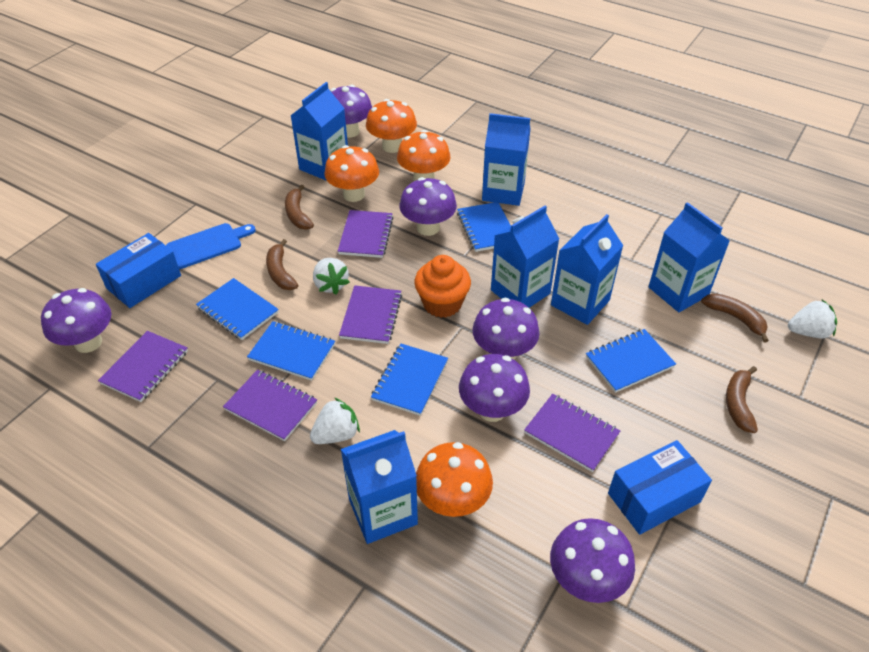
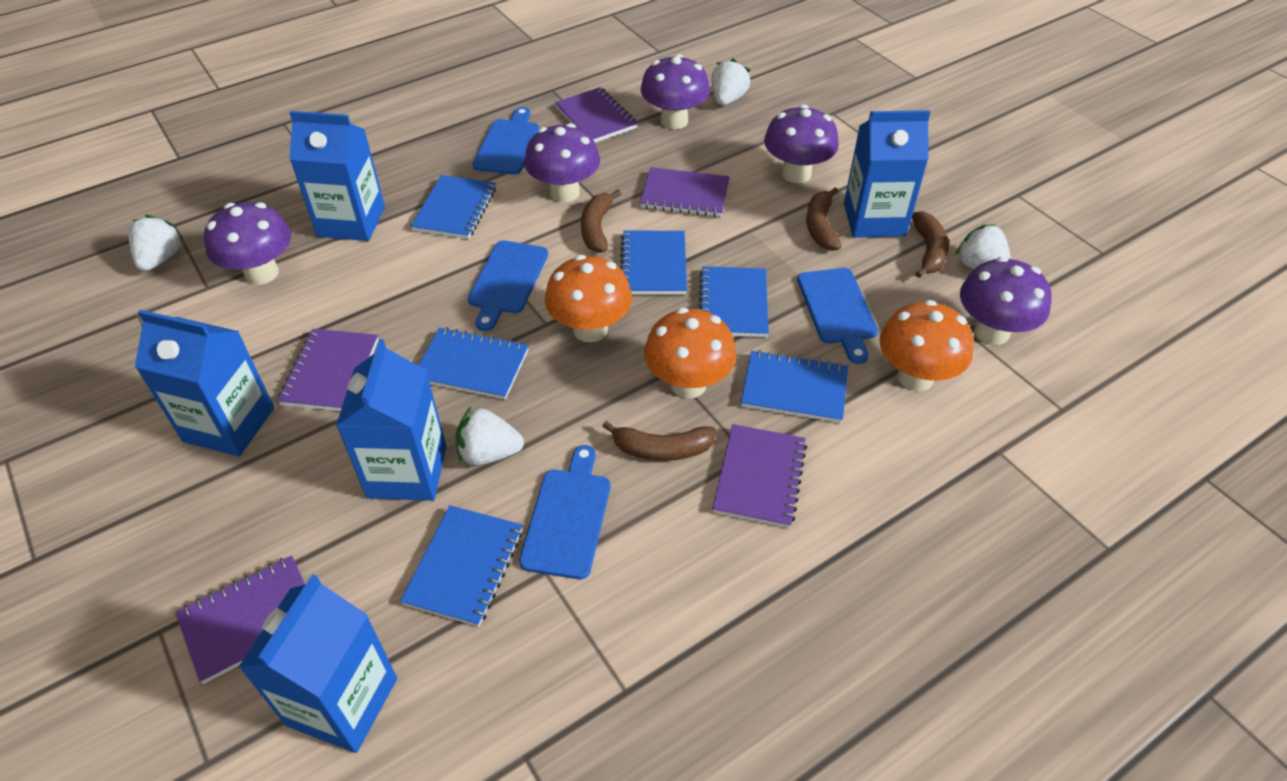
blue box: 2 -> 0
blue carton: 6 -> 5
blue cutting board: 1 -> 4
blue notebook: 5 -> 6
orange cupcake: 1 -> 0
orange mushroom: 4 -> 3
purple mushroom: 6 -> 5
white strawberry: 3 -> 4

